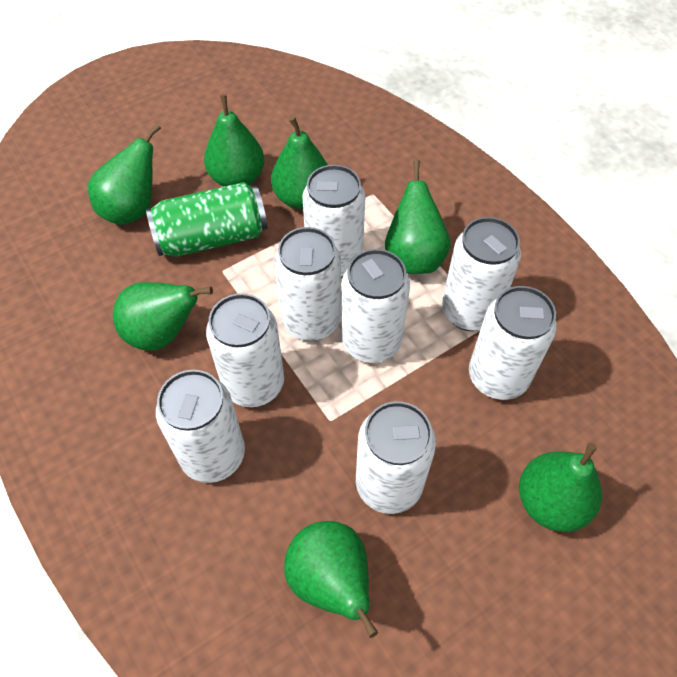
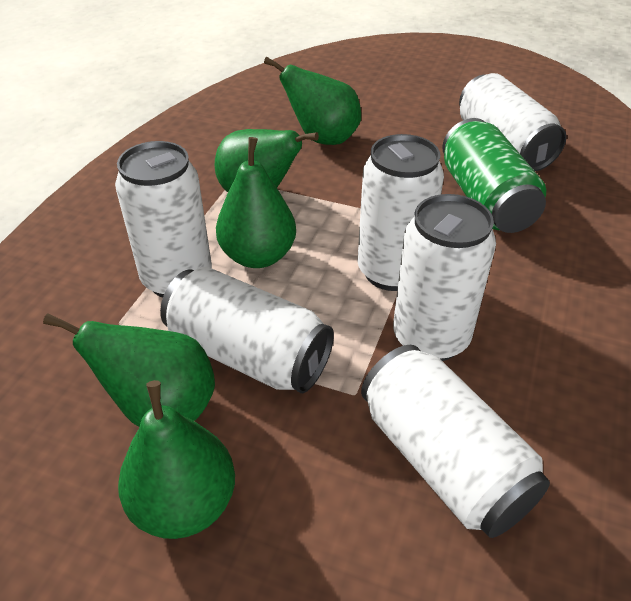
green pear: 7 -> 5
white can: 8 -> 6

